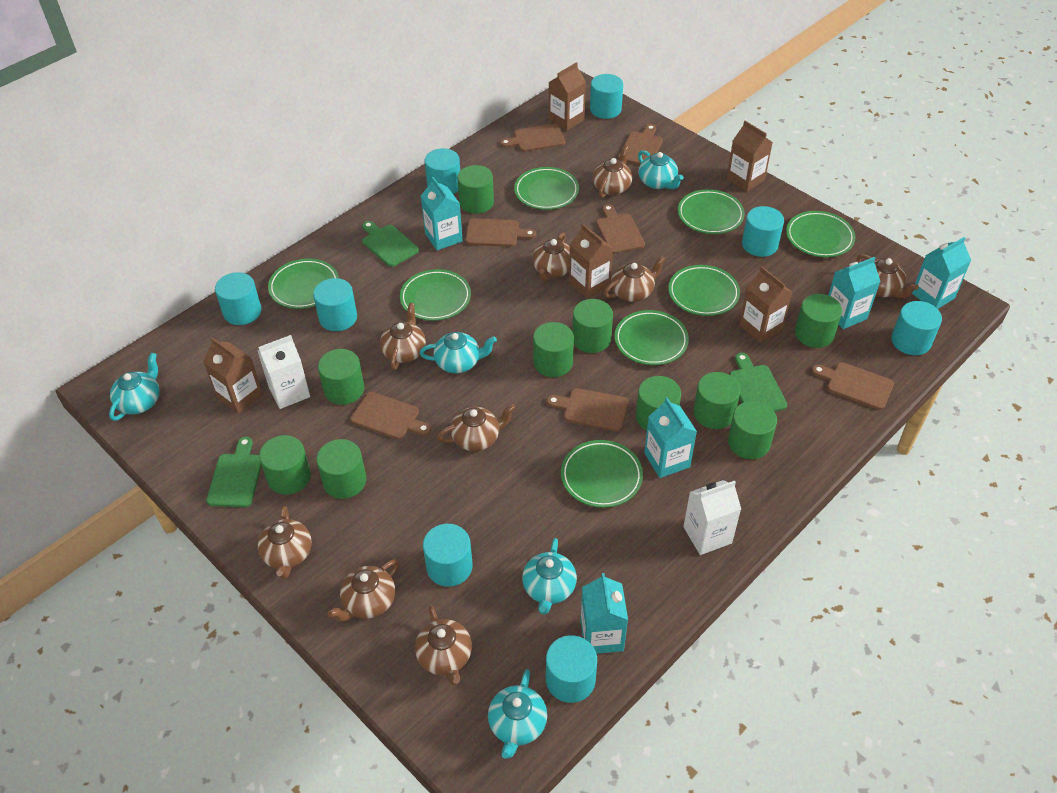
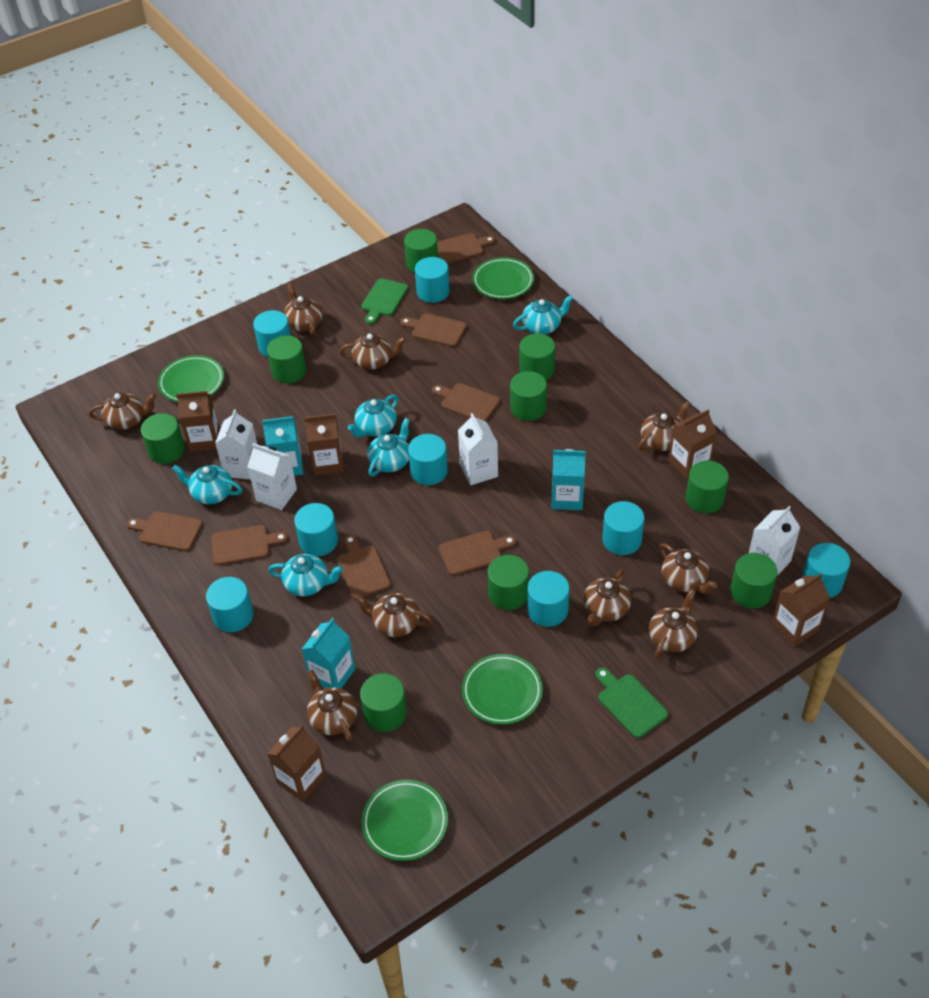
green cutting board: 3 -> 2
green cylinder: 10 -> 9
green plate: 8 -> 4
turquoise carton: 5 -> 3
white carton: 2 -> 4

